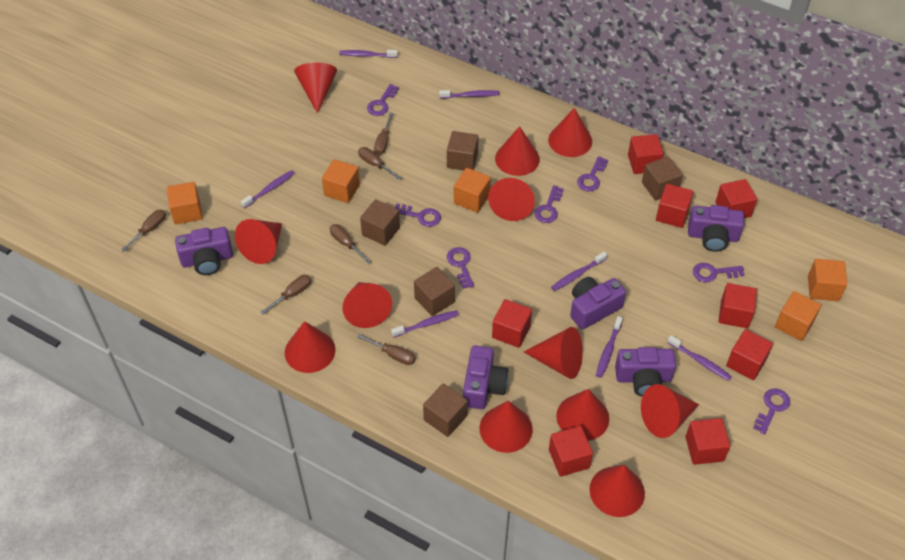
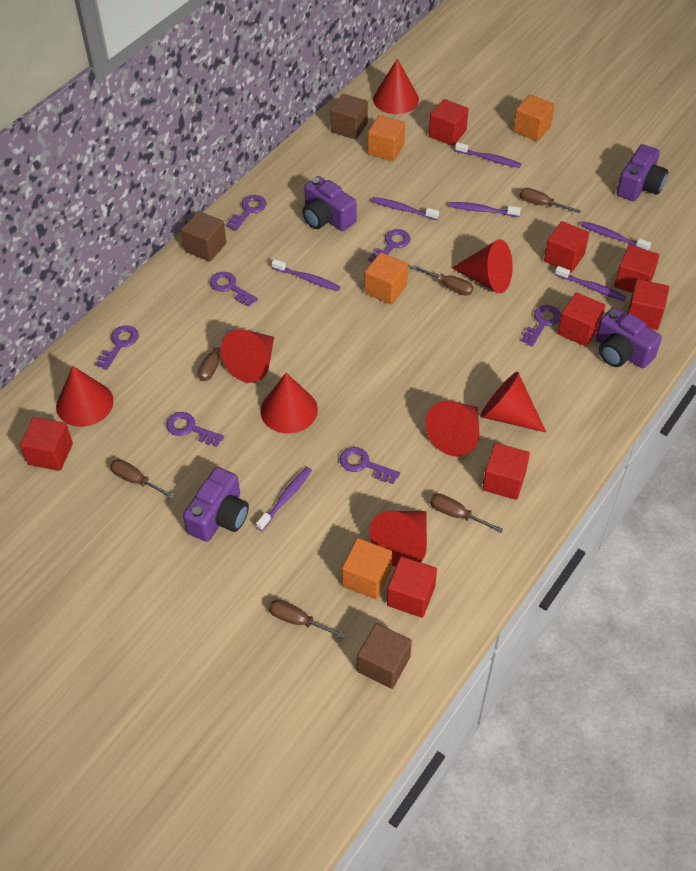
brown cube: 5 -> 3
orange cube: 5 -> 4
purple camera: 5 -> 4
red cone: 12 -> 8

